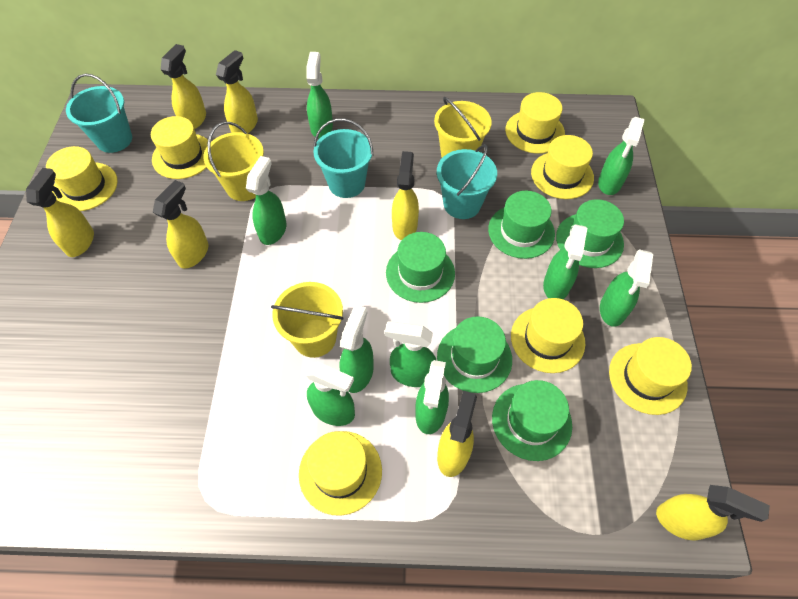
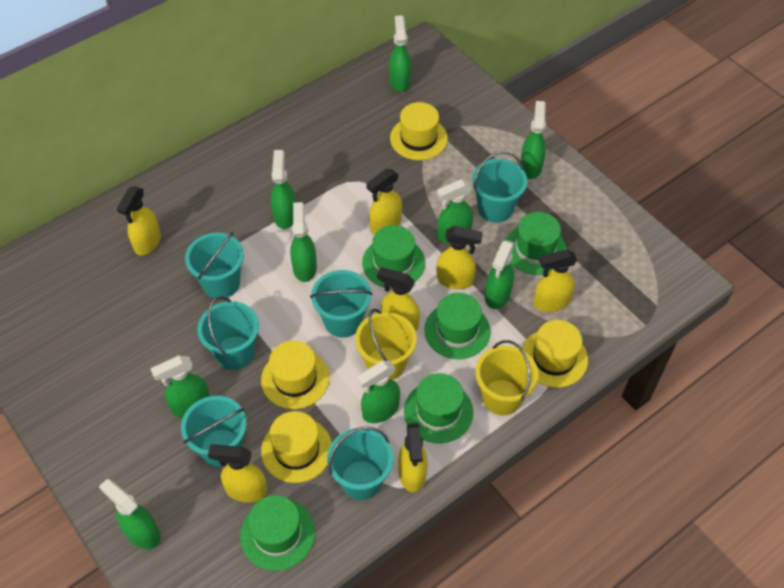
turquoise bucket: 3 -> 6
yellow bucket: 3 -> 2
yellow hat: 7 -> 4

